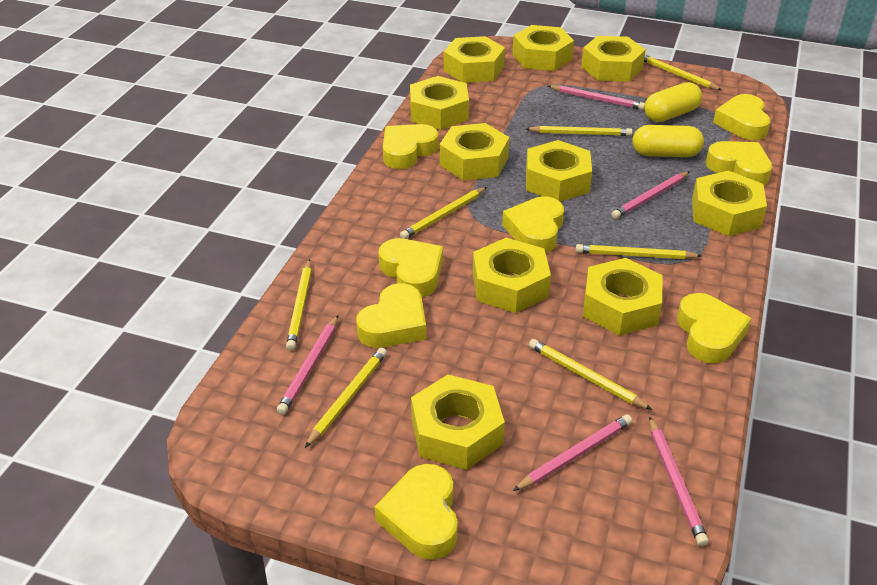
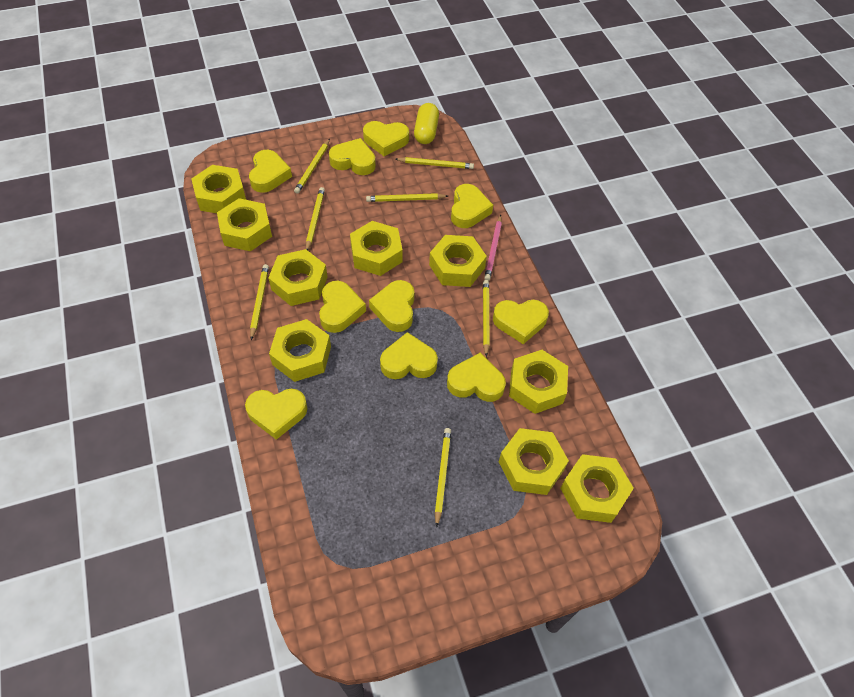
pink pencil: 5 -> 1
yellow capsule: 2 -> 1
yellow heart: 8 -> 10
yellow nut: 10 -> 9

